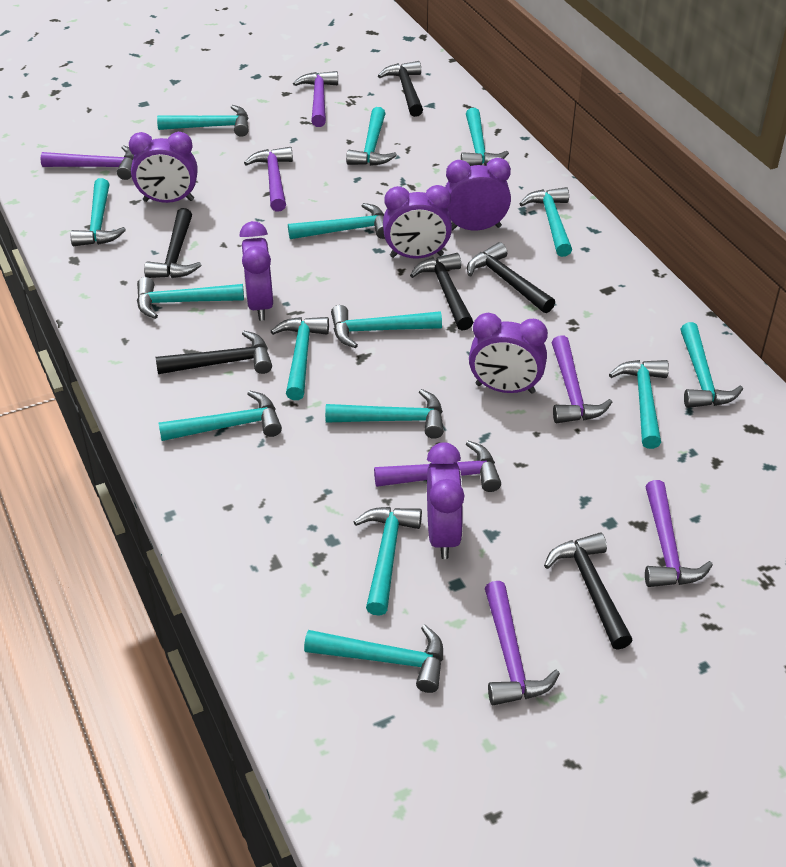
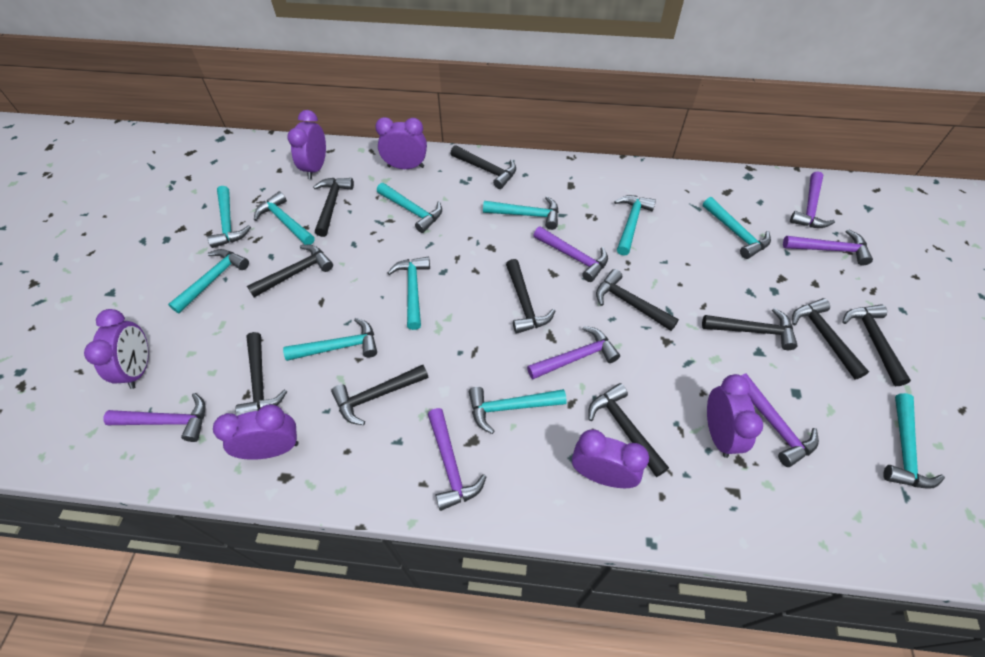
black hammer: 6 -> 11
turquoise hammer: 15 -> 11

